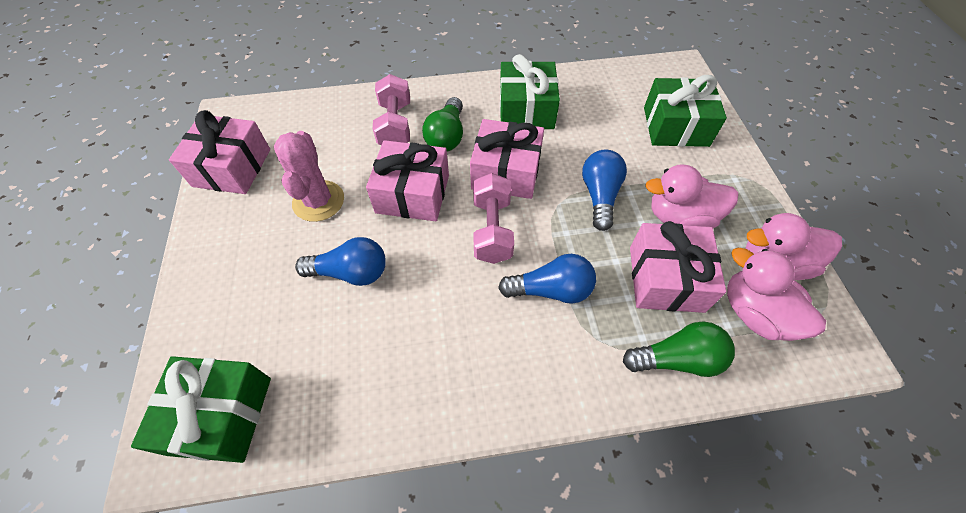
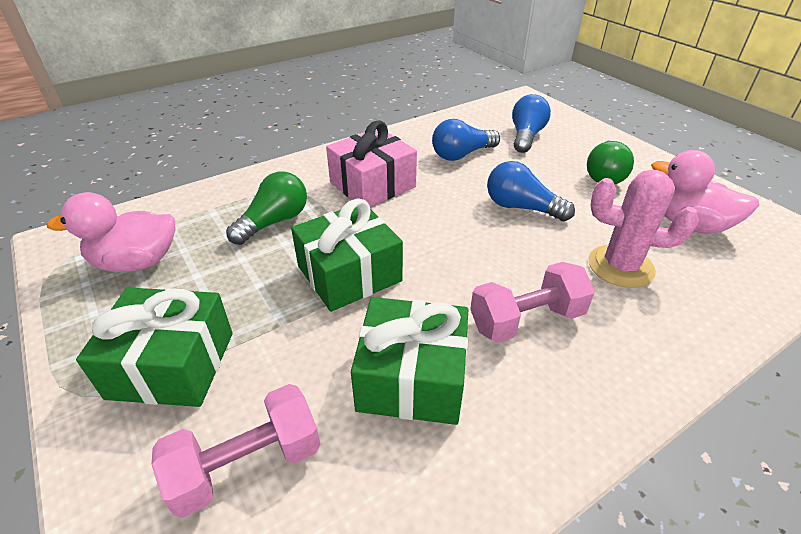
pink duck: 3 -> 2
pink gift: 4 -> 1

